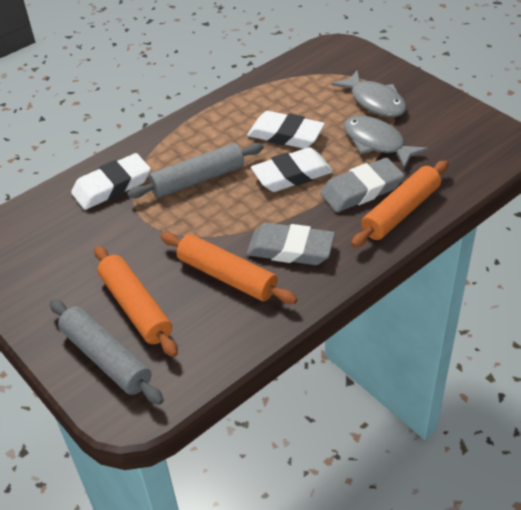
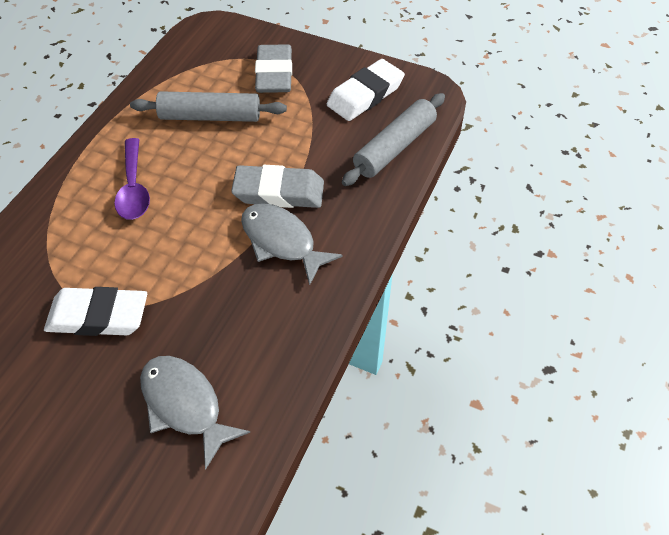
orange rolling pin: 3 -> 0
purple spoon: 0 -> 1
white eraser: 3 -> 2

